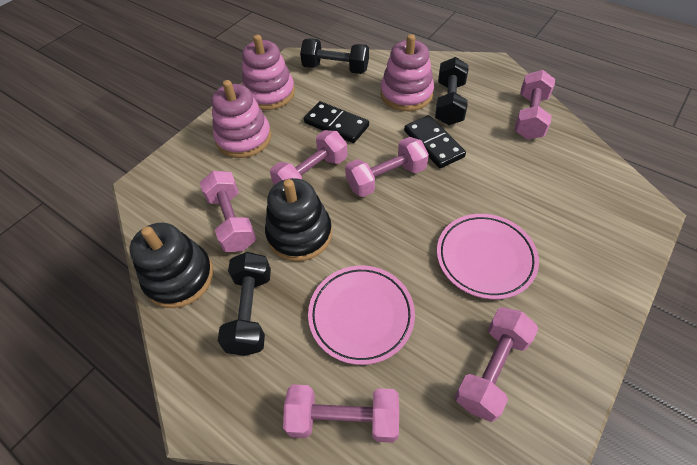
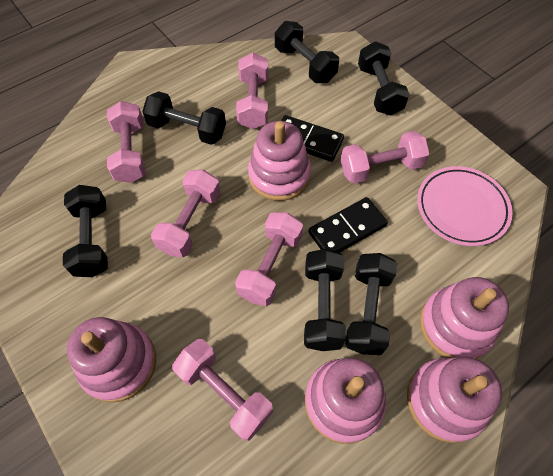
black dumbbell: 3 -> 6
black stacking toy: 2 -> 0
pink plate: 2 -> 1
pink stacking toy: 3 -> 5

